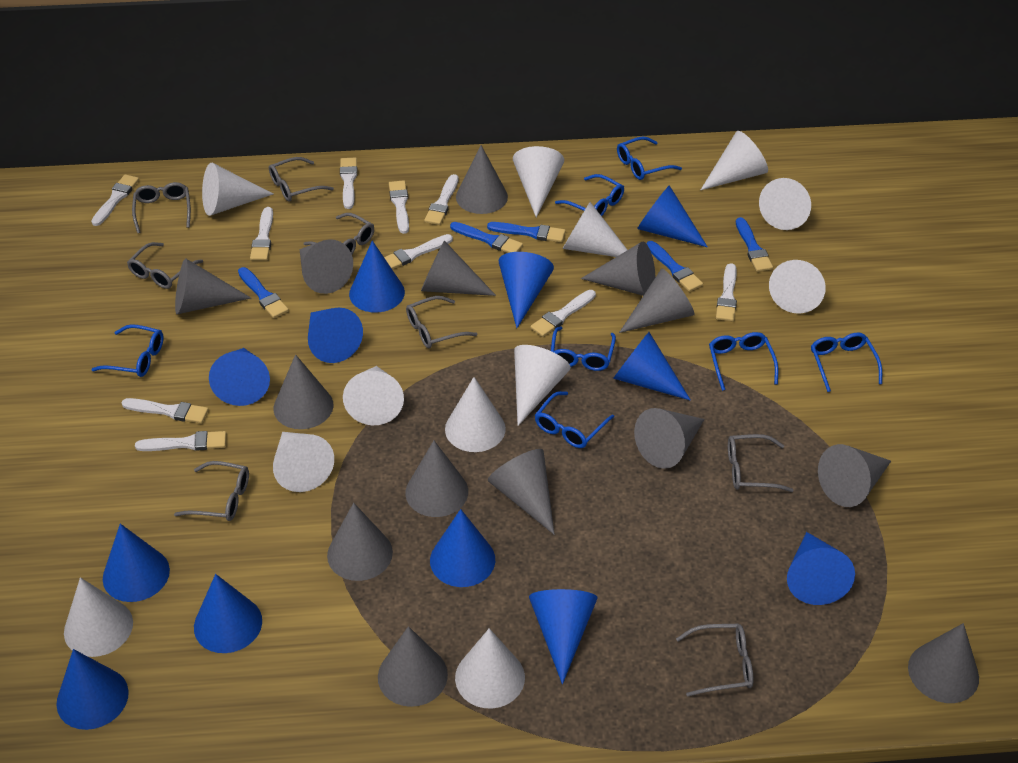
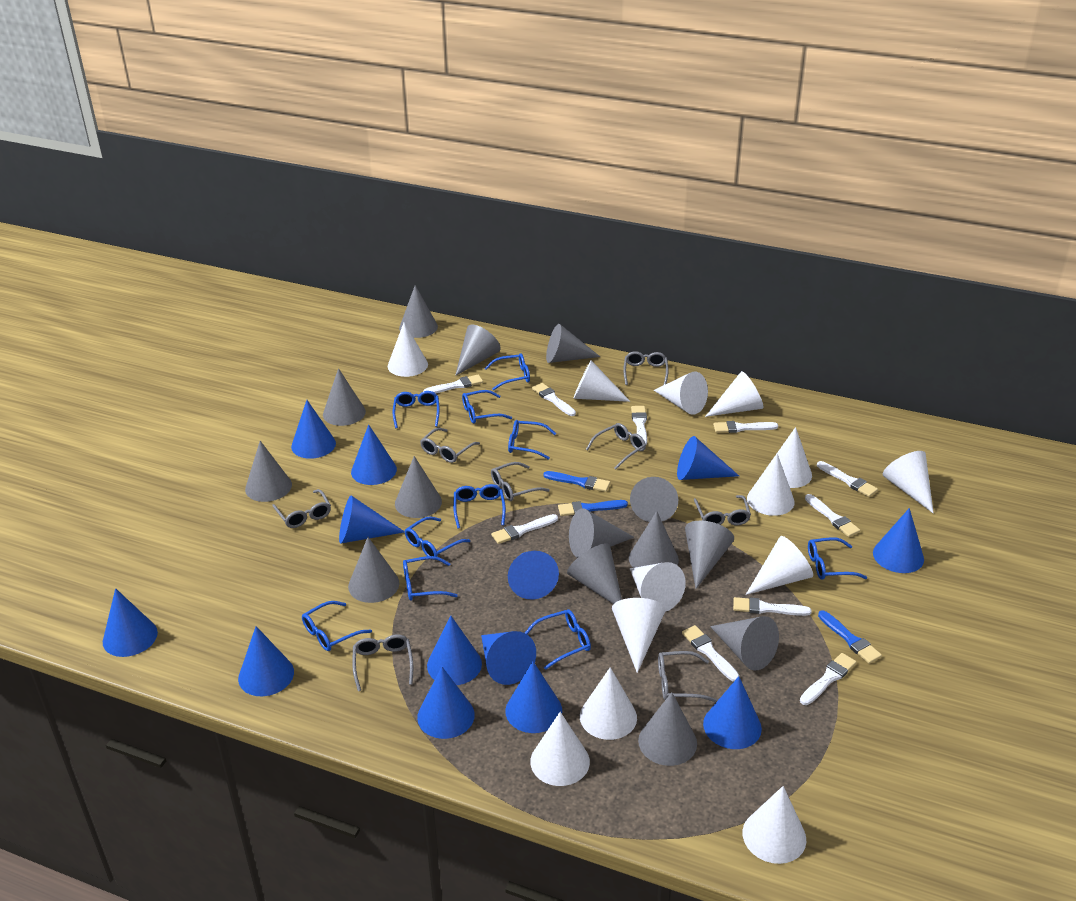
blue brush: 5 -> 3
blue cone: 12 -> 13
blue glasses: 7 -> 10
white cone: 12 -> 13

